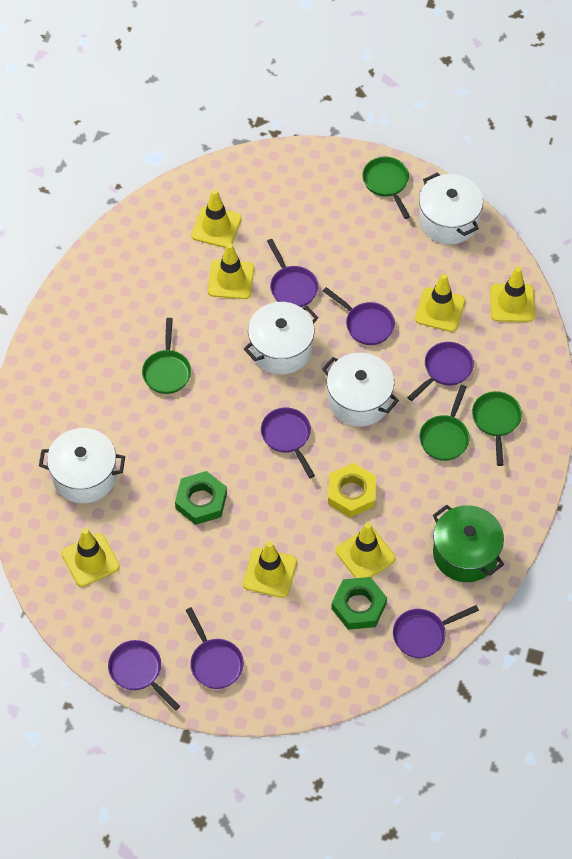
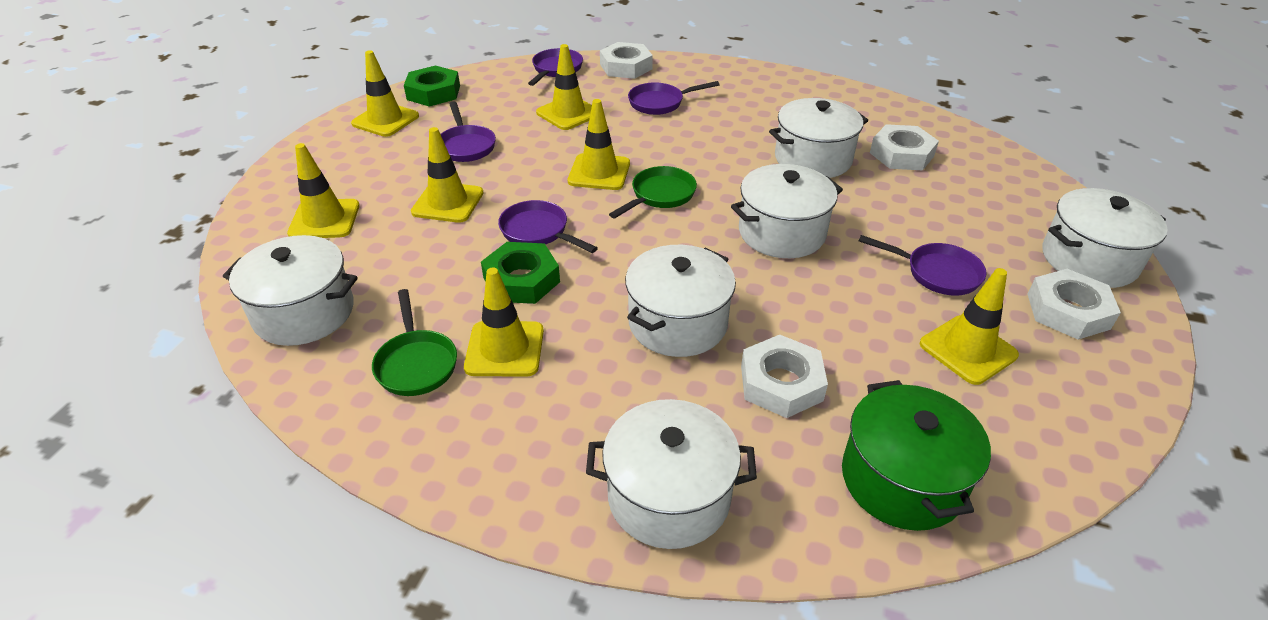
green pan: 4 -> 2
purple pan: 7 -> 5
white nut: 0 -> 4
white pot: 4 -> 6
yellow nut: 1 -> 0

